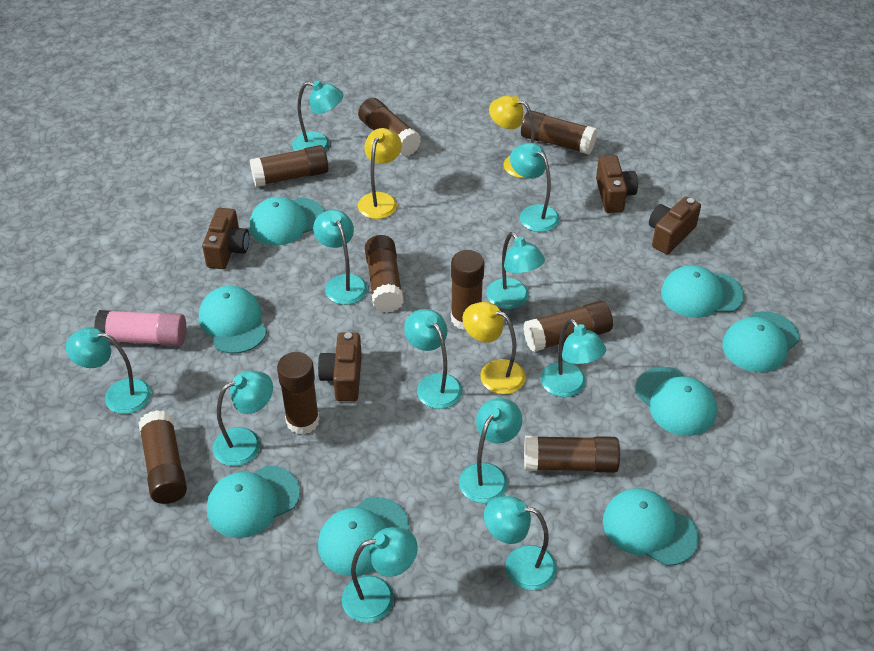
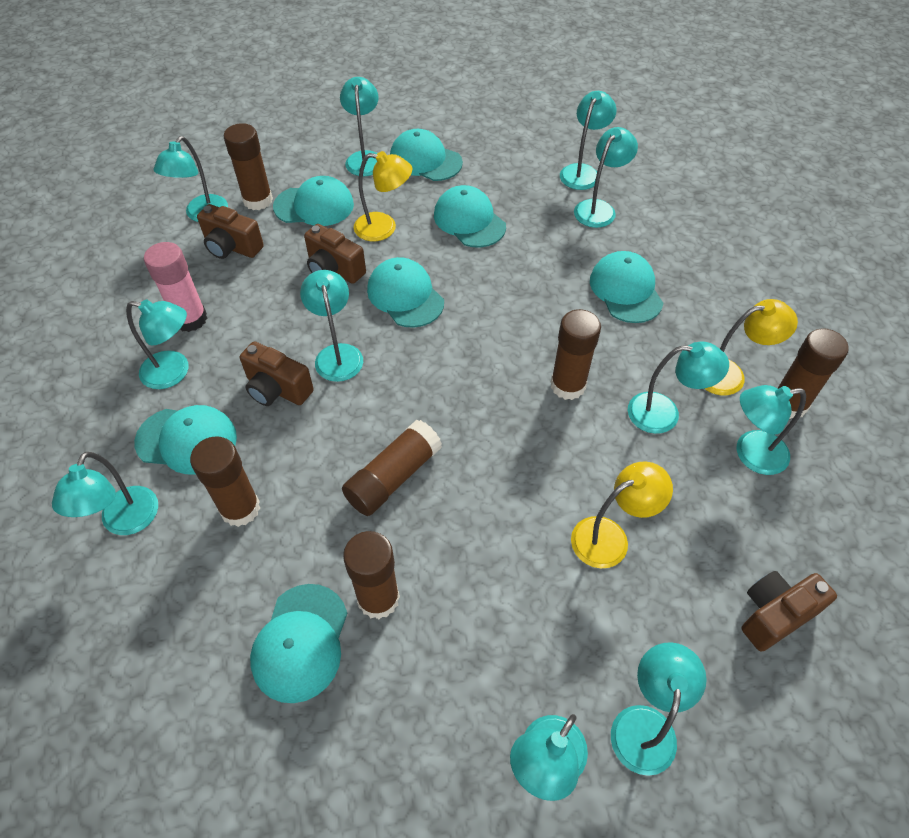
brown glue stick: 9 -> 6
turquoise cap: 8 -> 7

